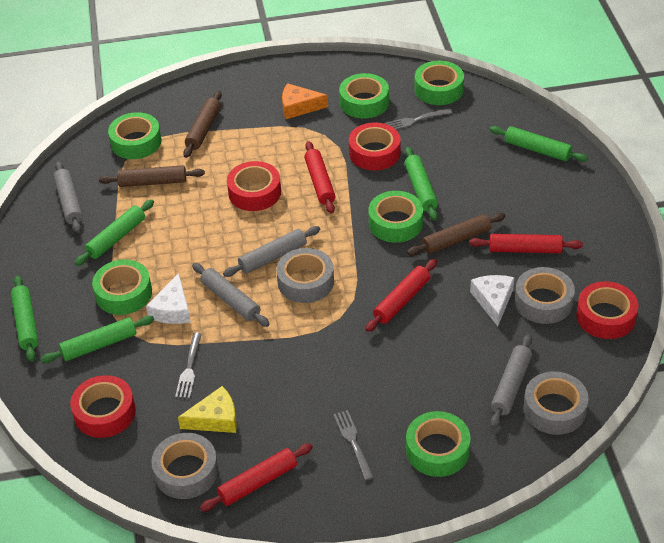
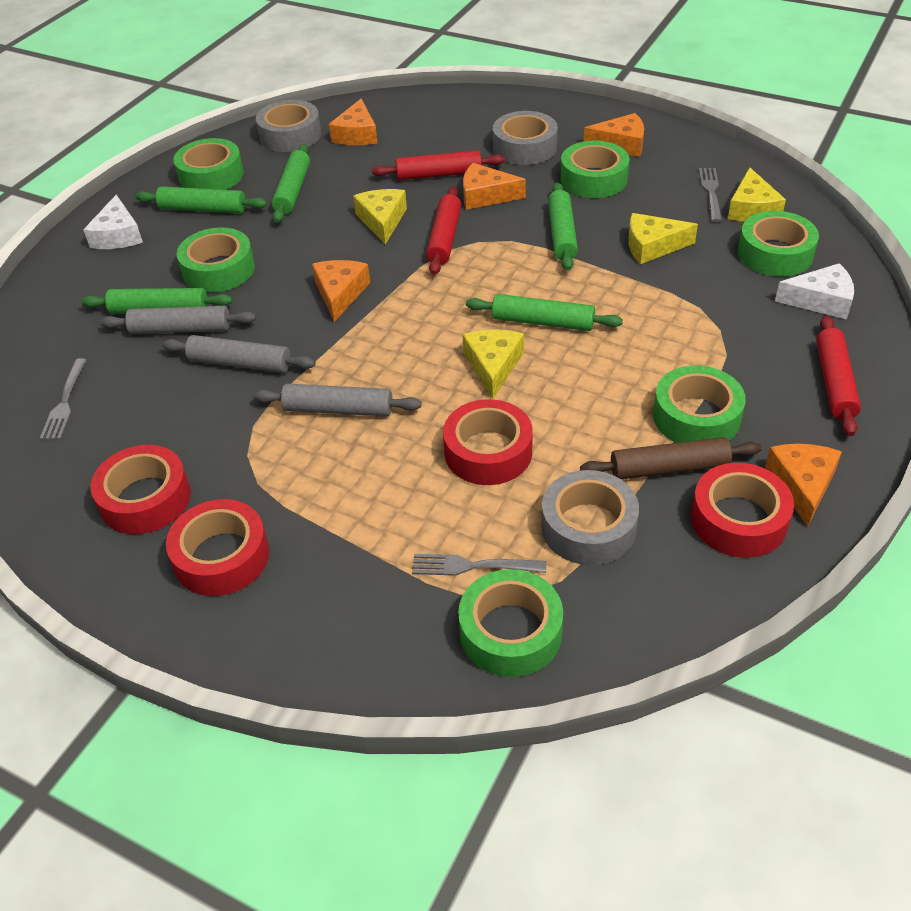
brown rolling pin: 3 -> 1
grey rolling pin: 4 -> 3
grey tape: 4 -> 3
orange cheese: 1 -> 5
red rolling pin: 4 -> 3
yellow cheese: 1 -> 4

